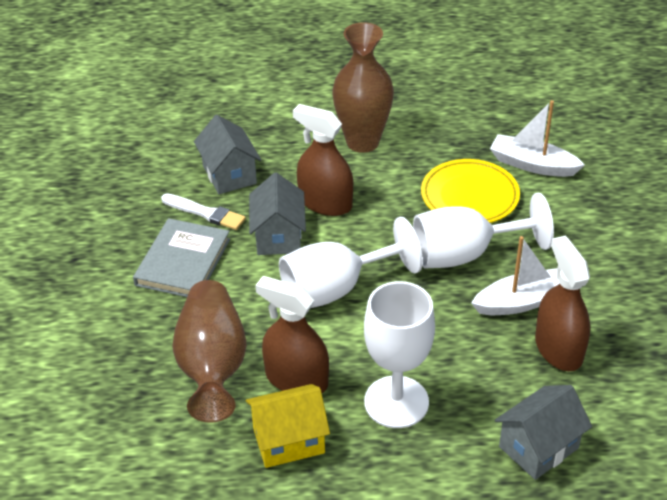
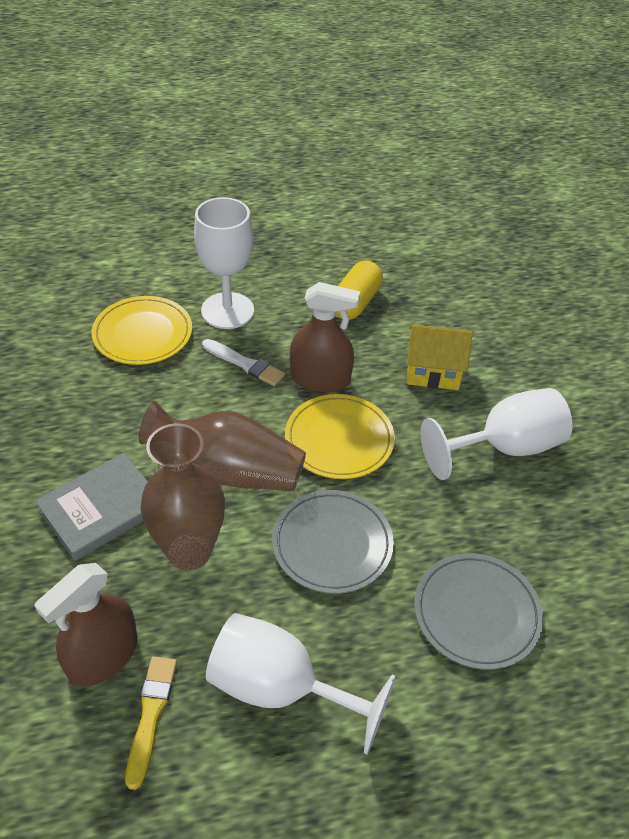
brown spray bottle: 3 -> 2
grey house: 3 -> 0
grey plate: 0 -> 2
white boat: 2 -> 0
yellow brush: 0 -> 1
yellow capsule: 0 -> 1
yellow plate: 1 -> 2

